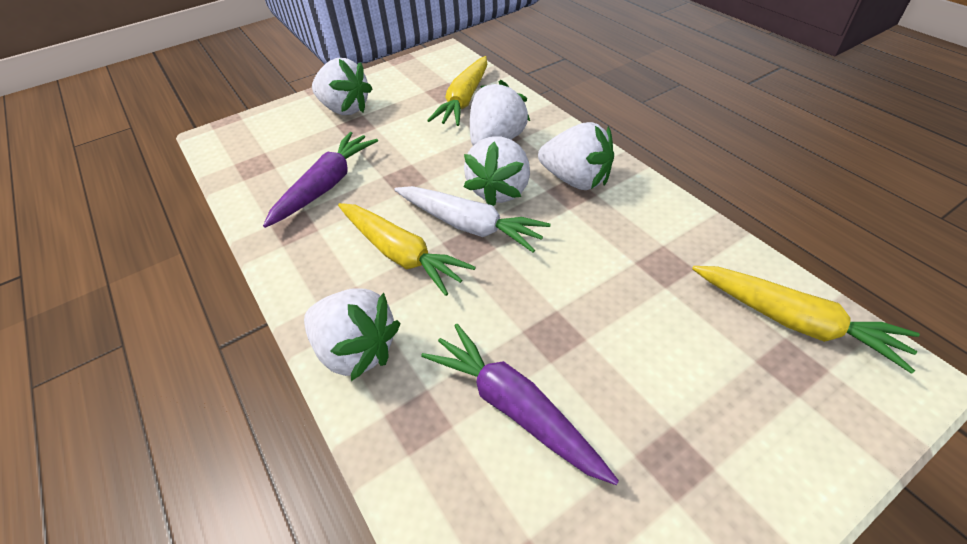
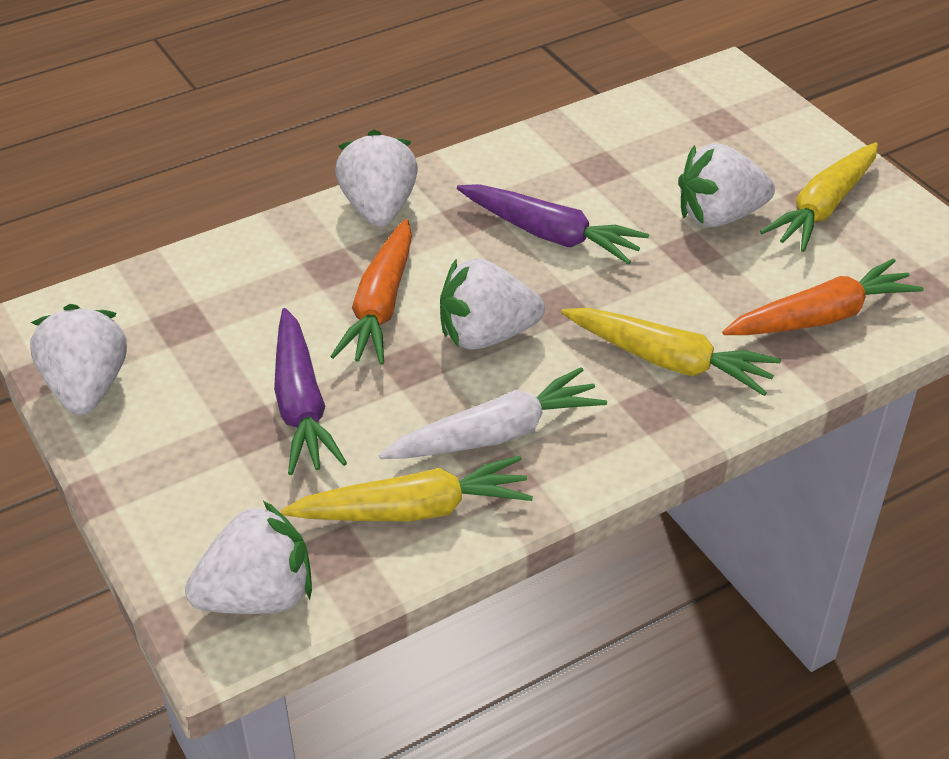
orange carrot: 0 -> 2

